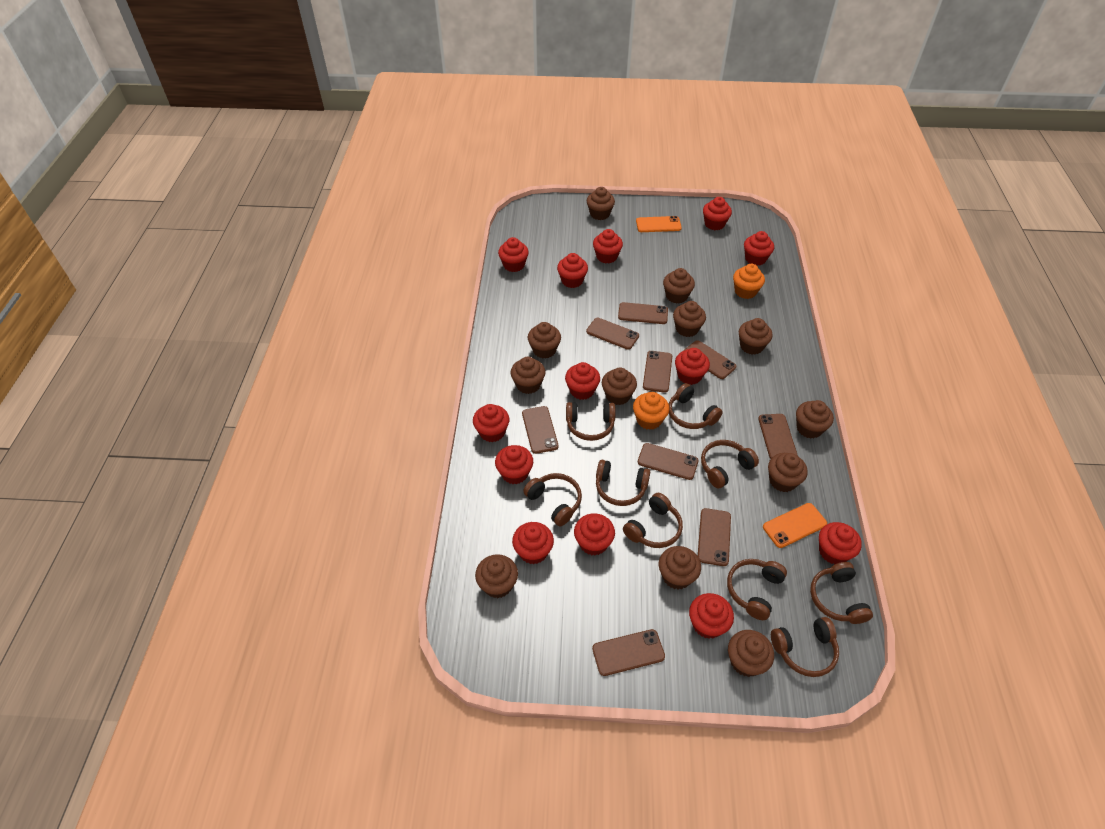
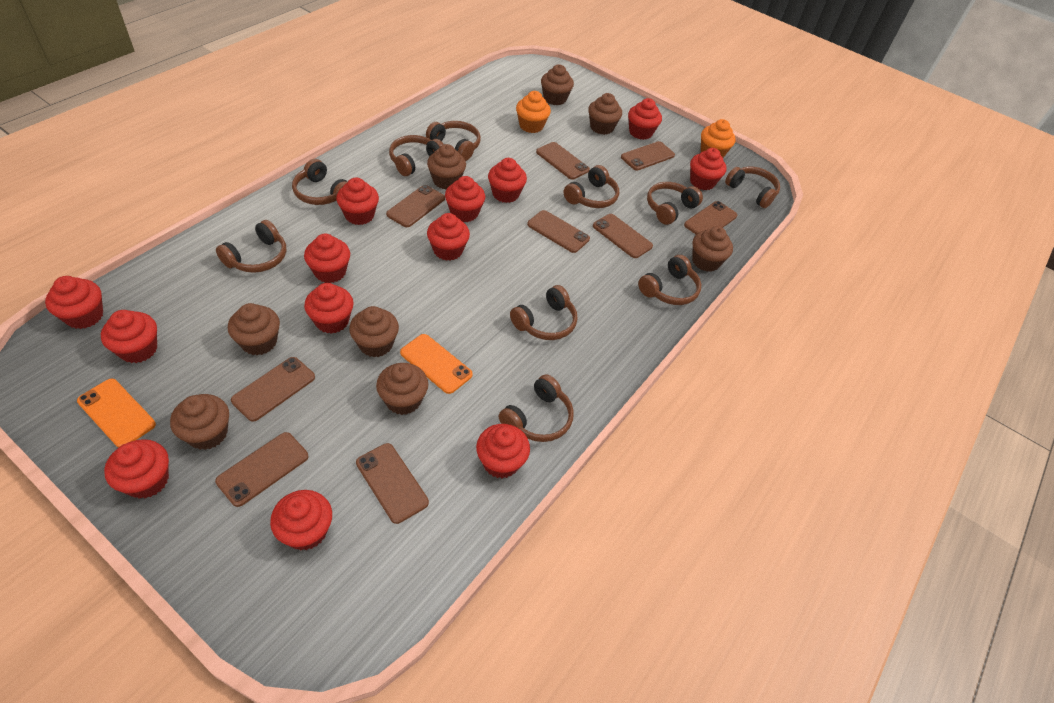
brown cupcake: 12 -> 8
brown headphones: 9 -> 10

